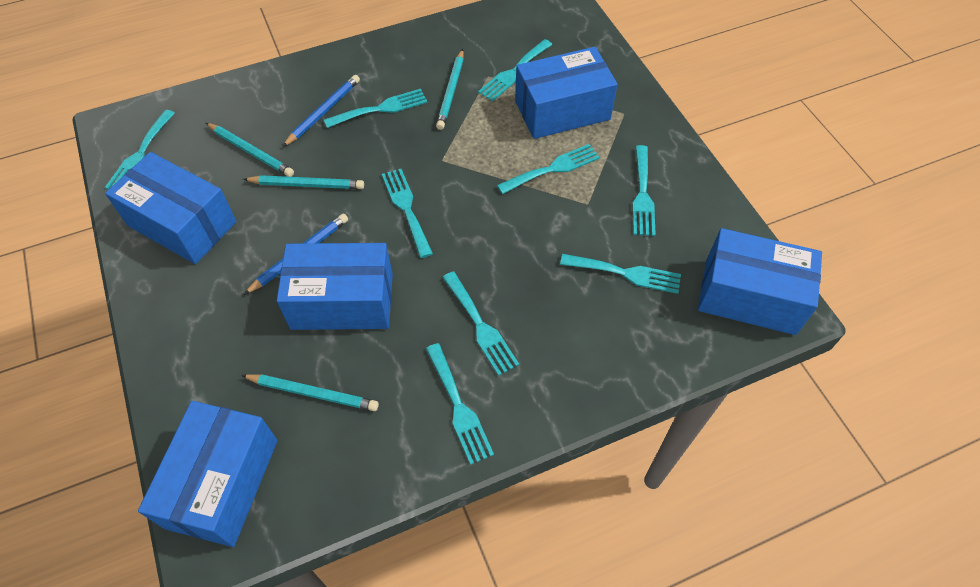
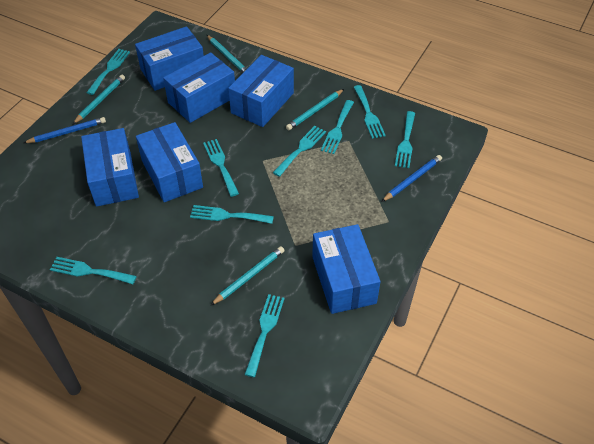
blue box: 5 -> 6

